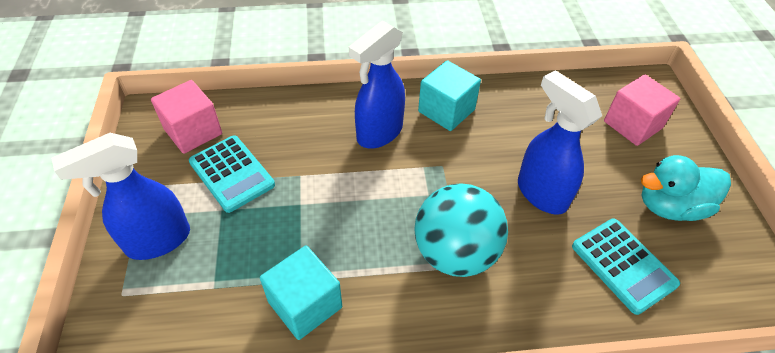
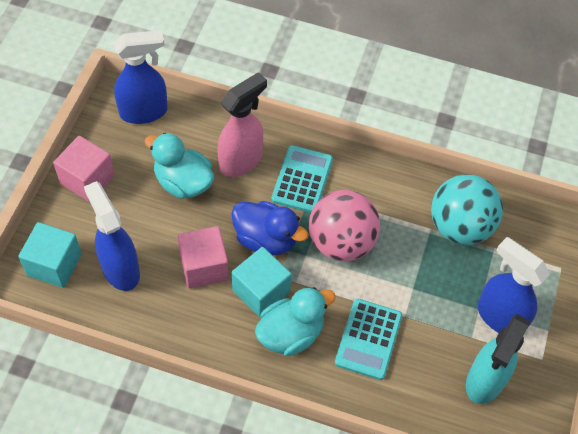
blue duck: 0 -> 1
pink ball: 0 -> 1
pink spray bottle: 0 -> 1
turquoise duck: 1 -> 2
turquoise spray bottle: 0 -> 1

